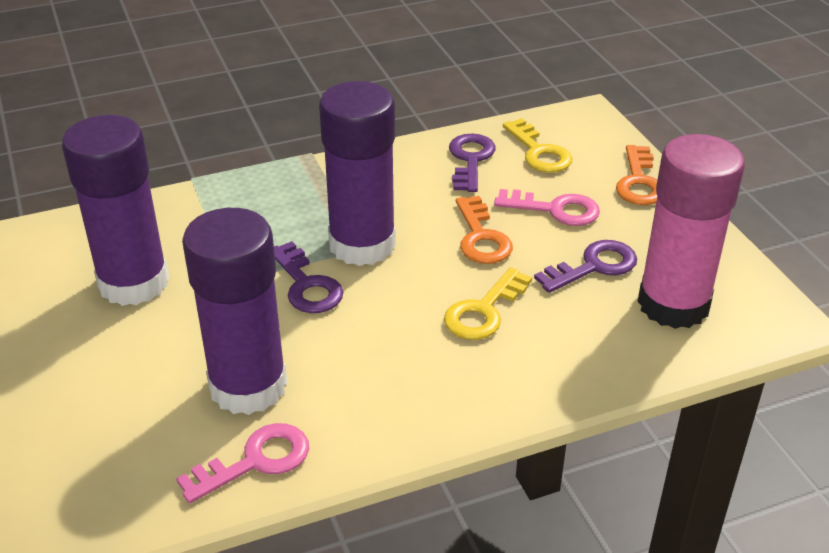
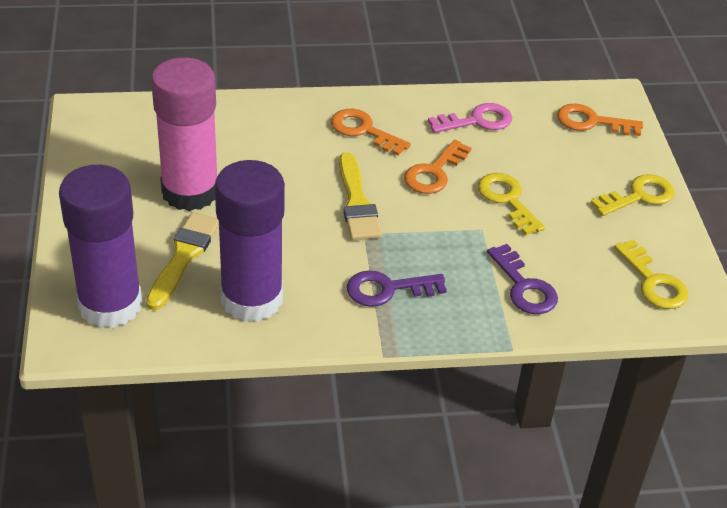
orange key: 2 -> 3
pink key: 2 -> 1
purple glue stick: 3 -> 2
purple key: 3 -> 2
yellow brush: 0 -> 2
yellow key: 2 -> 3

